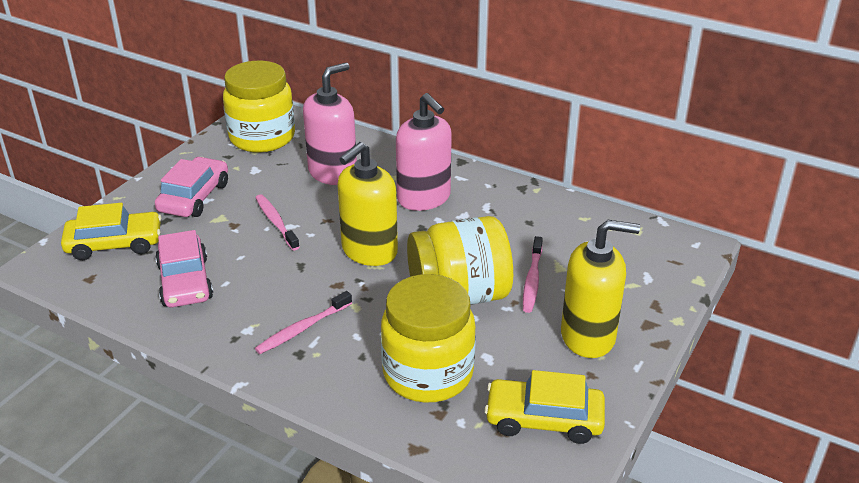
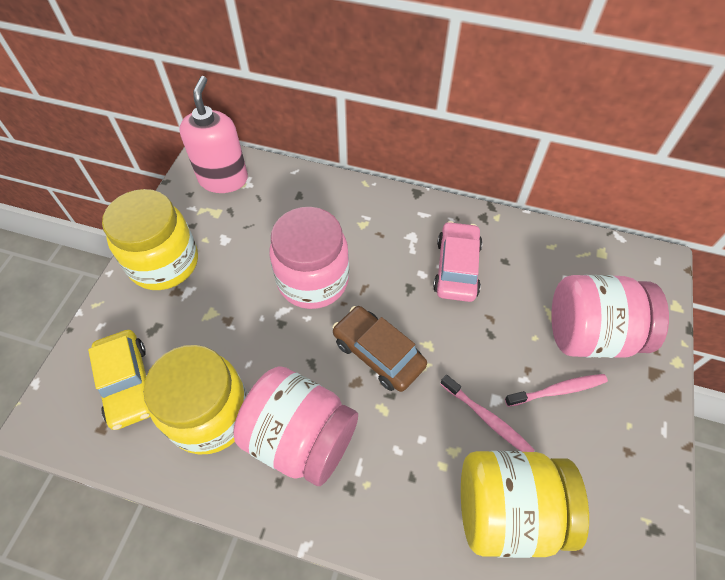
brown car: 0 -> 1
pink car: 2 -> 1
pink jar: 0 -> 3
pink soap dispenser: 2 -> 1
pink toothbrush: 3 -> 2
yellow car: 2 -> 1
yellow soap dispenser: 2 -> 0

